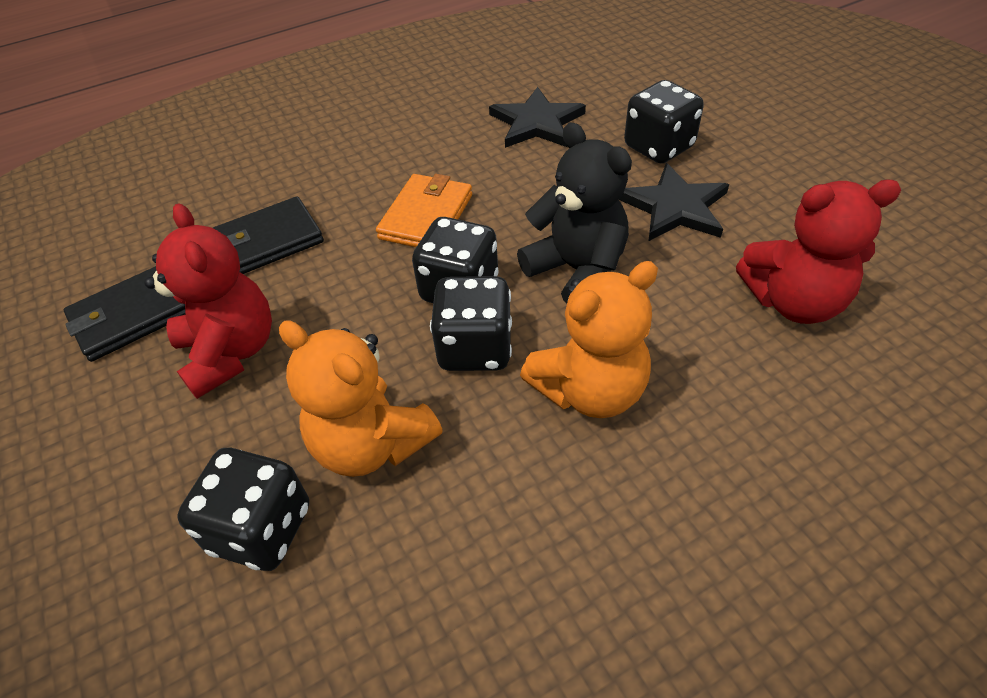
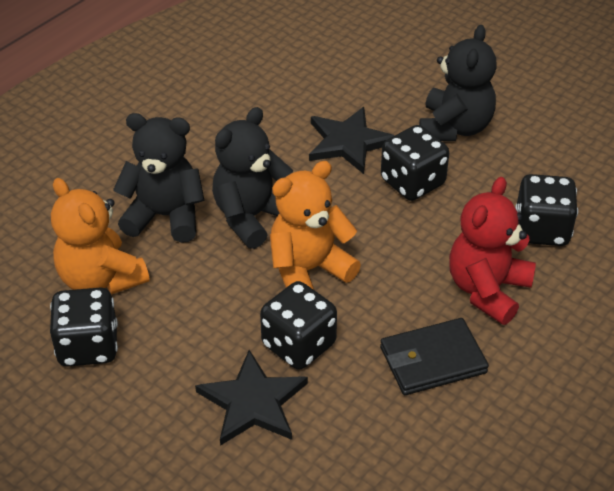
black teddy bear: 1 -> 3
black wallet: 2 -> 1
orange wallet: 1 -> 0
red teddy bear: 2 -> 1

